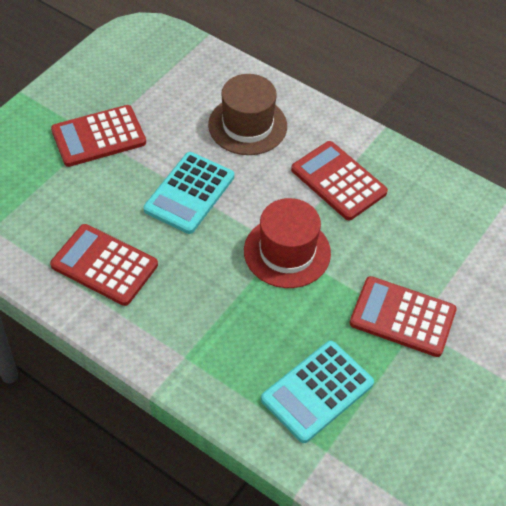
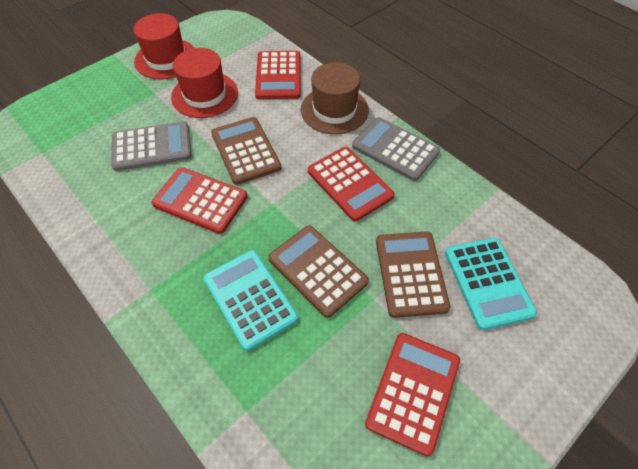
brown calculator: 0 -> 3
grey calculator: 0 -> 2
red hat: 1 -> 2

